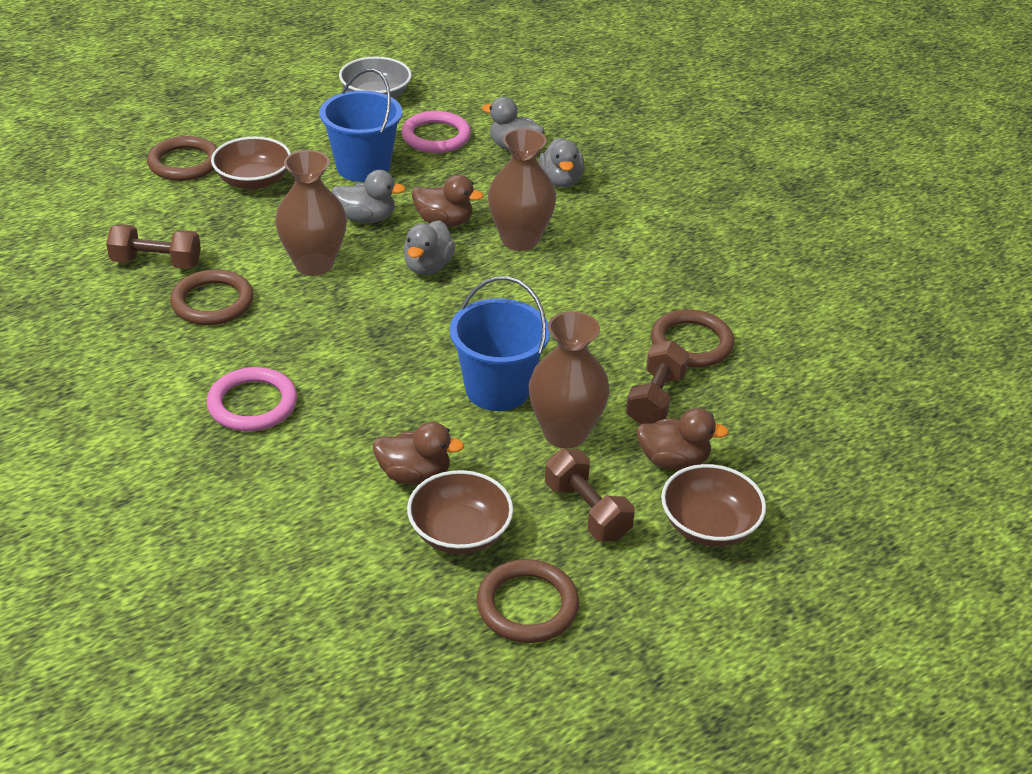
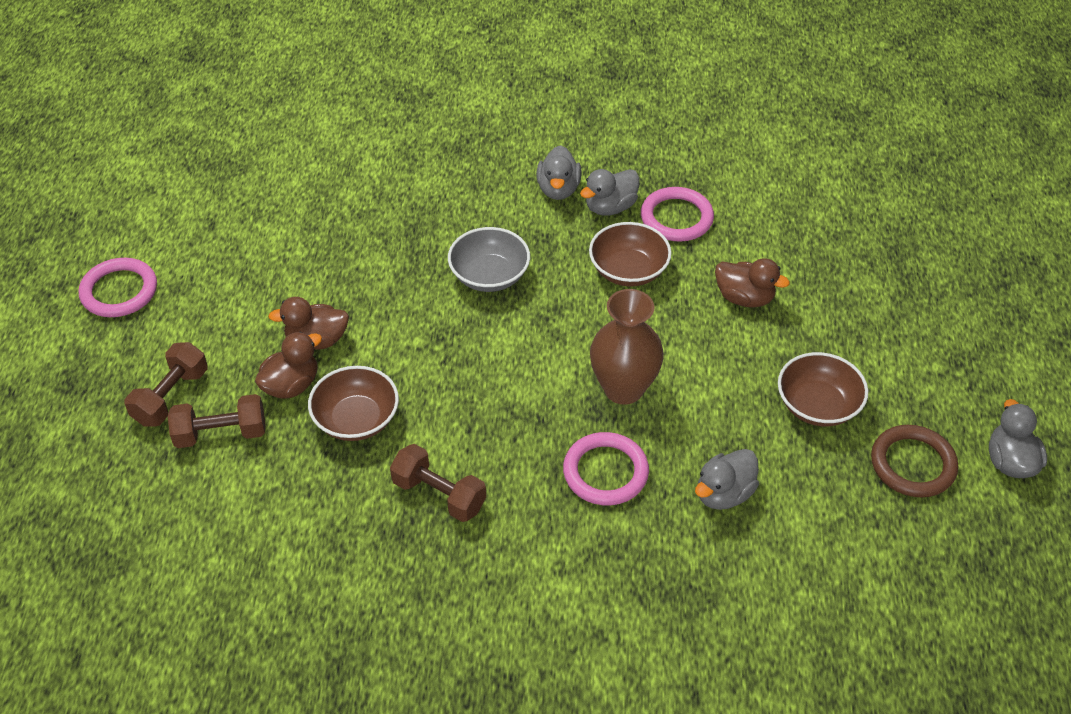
blue bucket: 2 -> 0
brown ring: 4 -> 1
brown vase: 3 -> 1
pink ring: 2 -> 3

